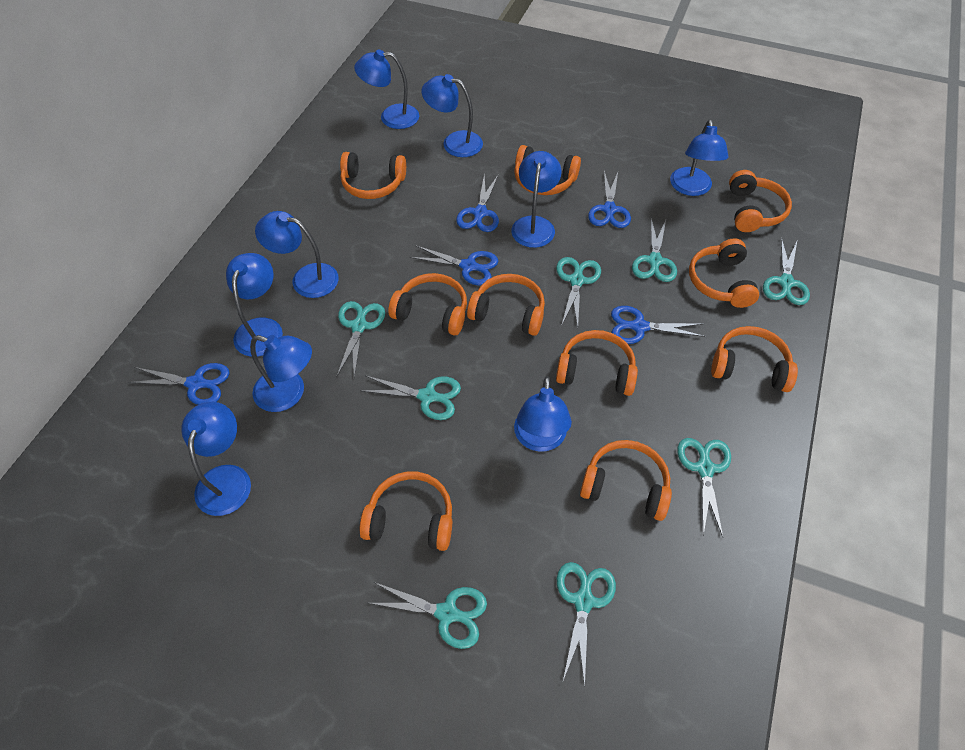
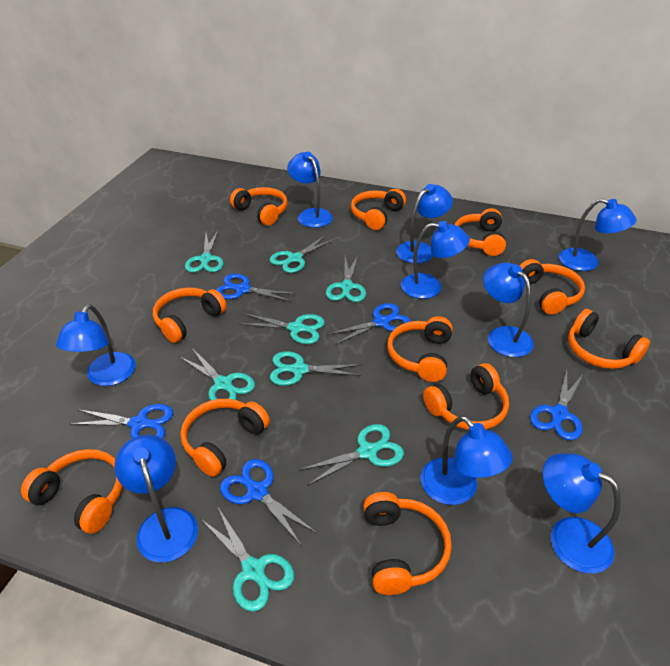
orange headphones: 10 -> 11

